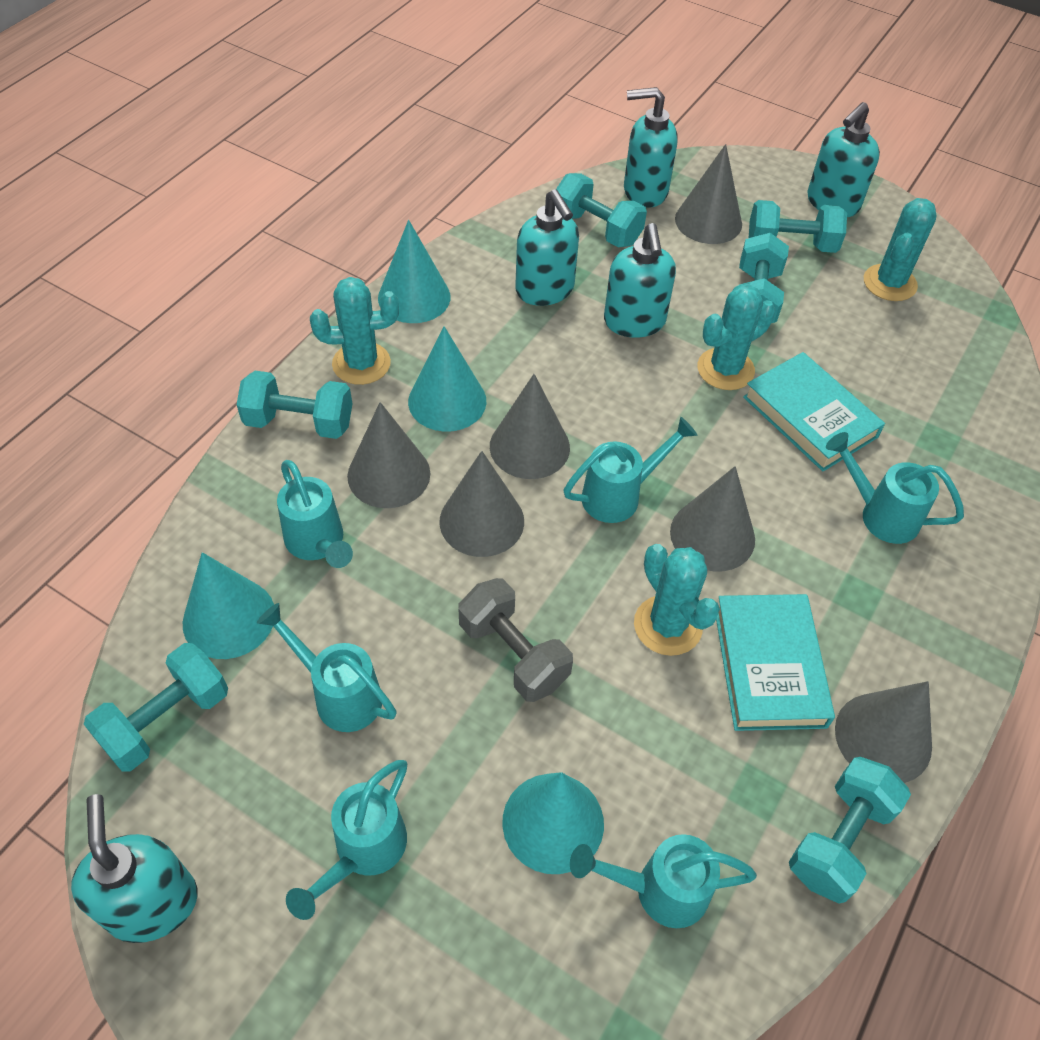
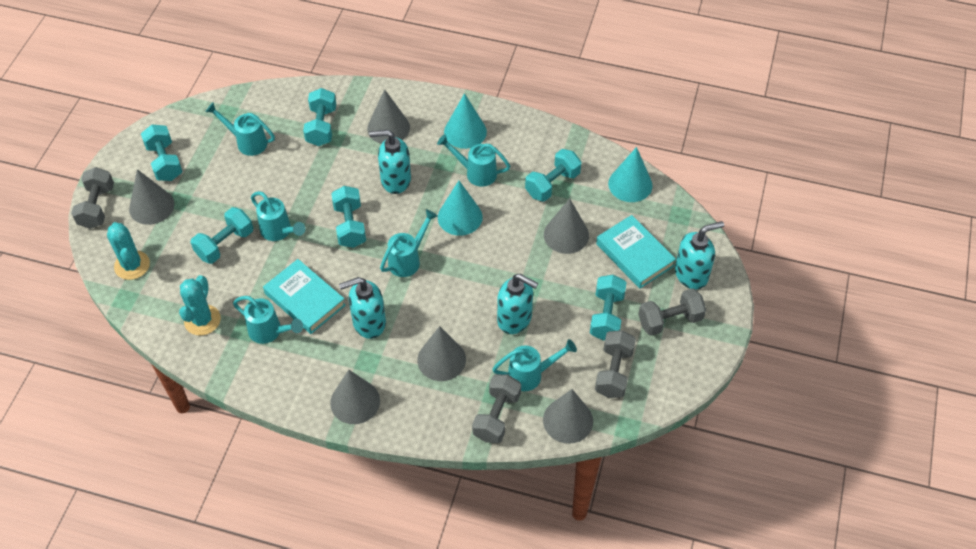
grey dumbbell: 1 -> 4
turquoise cactus: 4 -> 2
turquoise cone: 4 -> 3
turquoise soap dispenser: 5 -> 4

